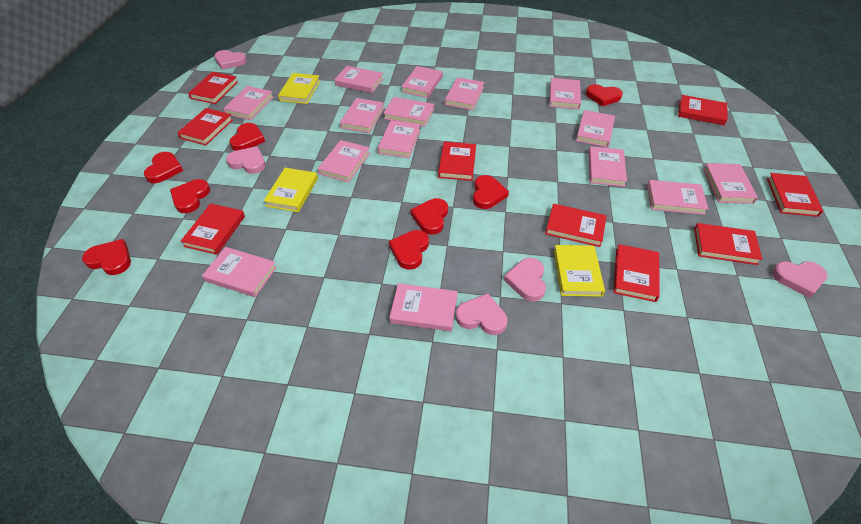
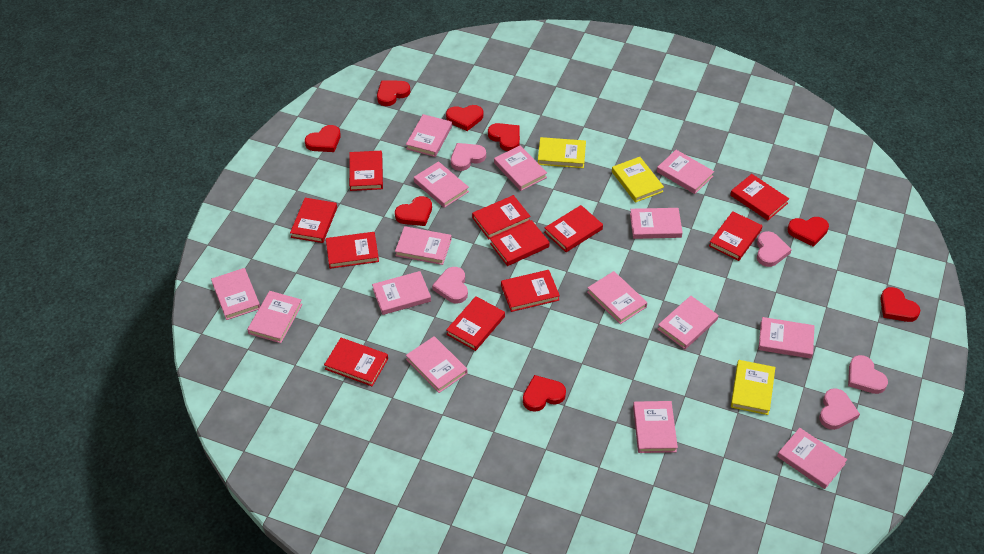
red book: 9 -> 11

